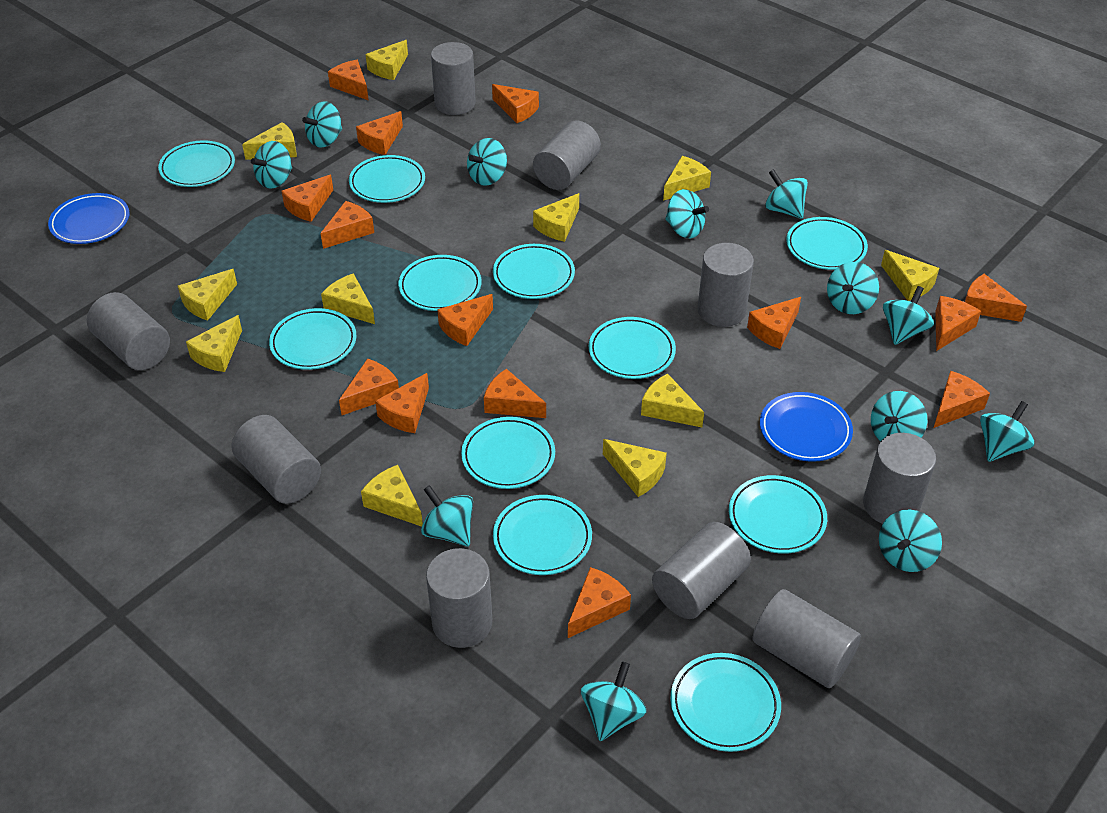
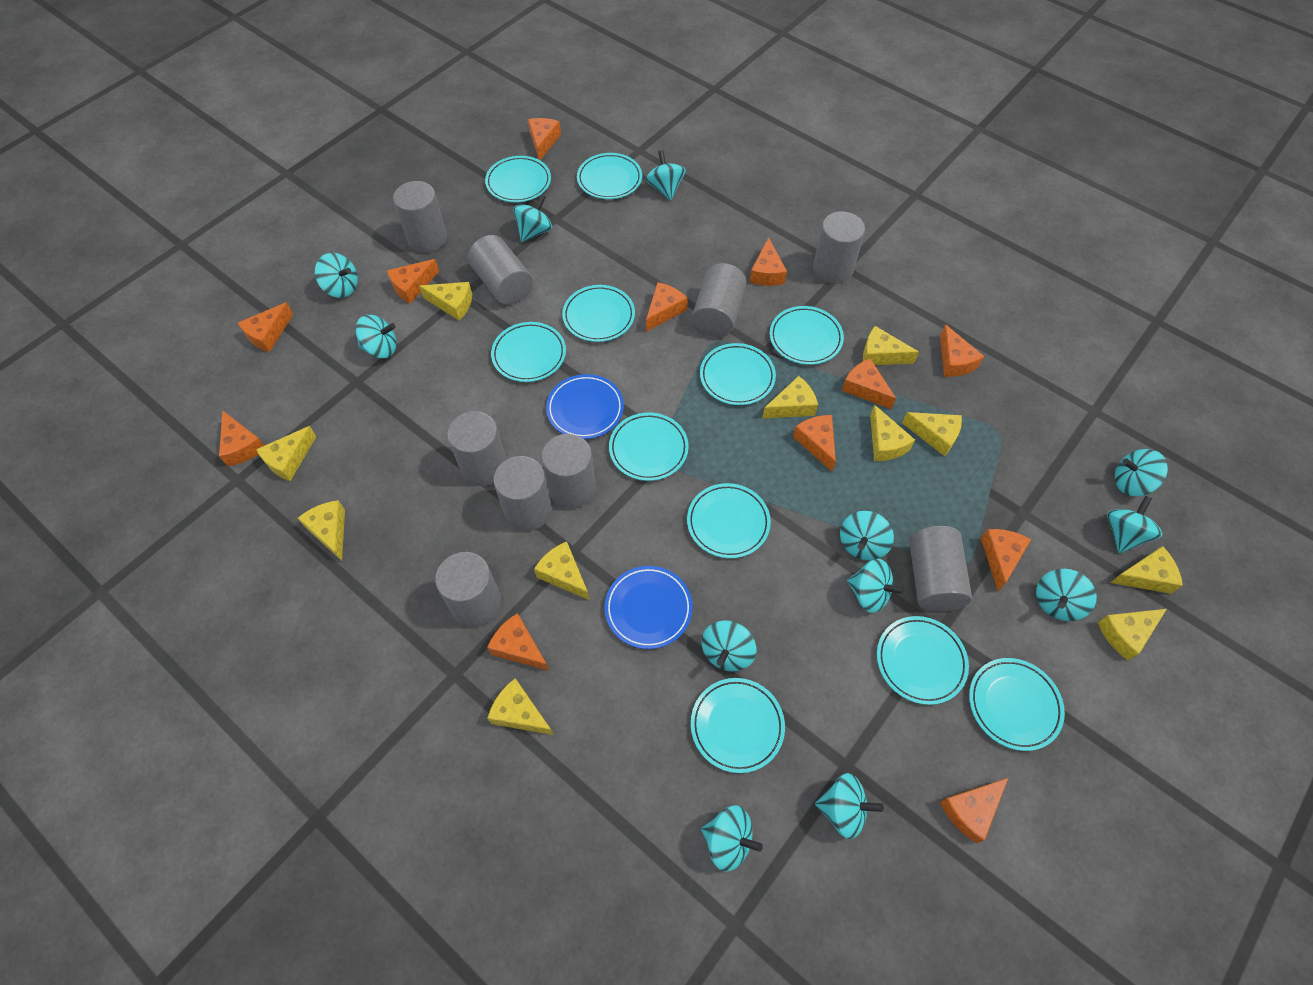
orange cheese: 14 -> 12

